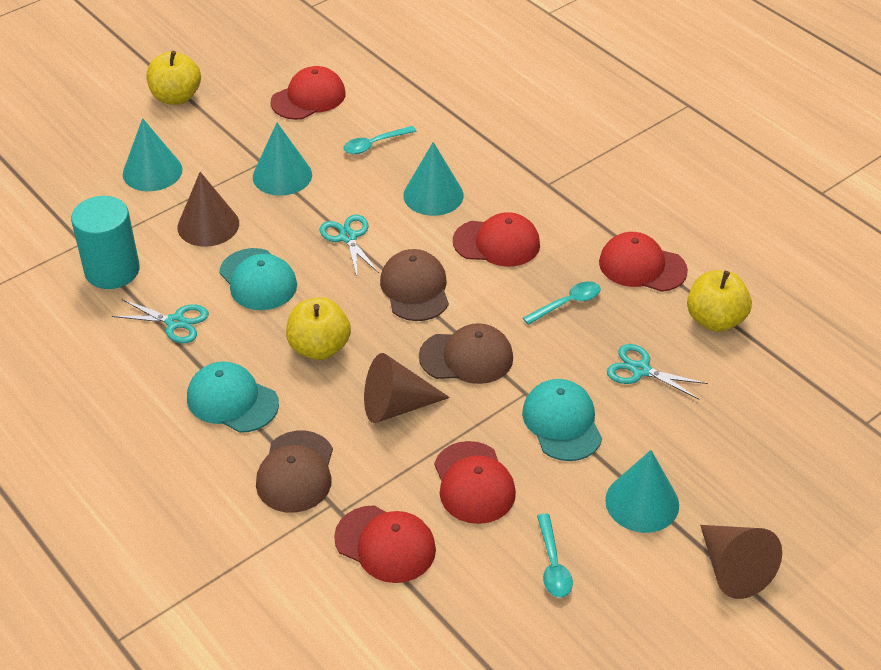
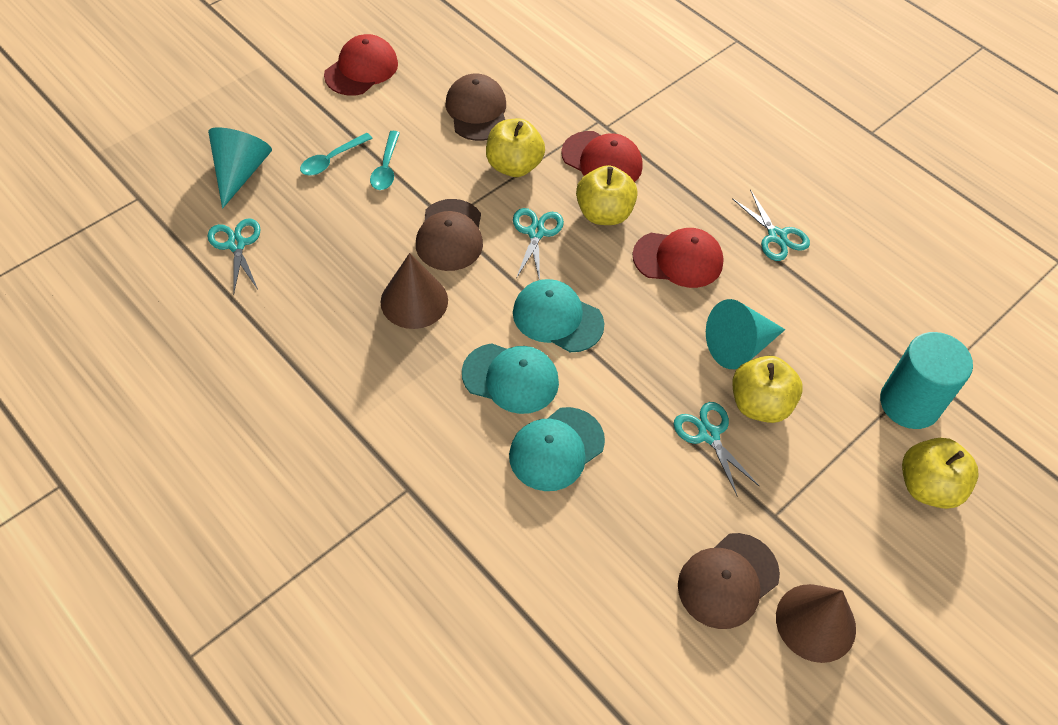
brown cone: 3 -> 2
red cap: 5 -> 3
turquoise cone: 4 -> 2
turquoise scissors: 3 -> 4
turquoise spoon: 3 -> 2
yellow apple: 3 -> 4

